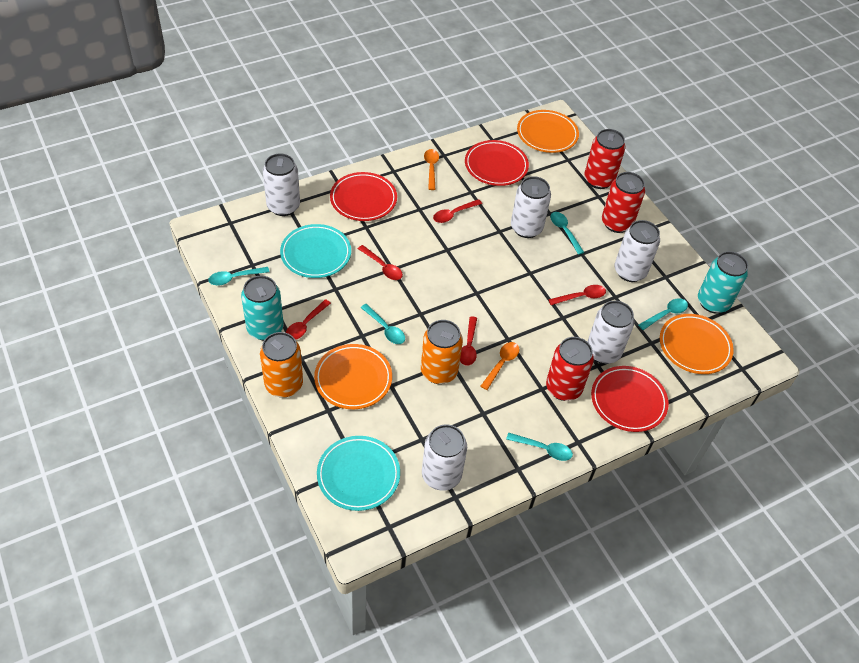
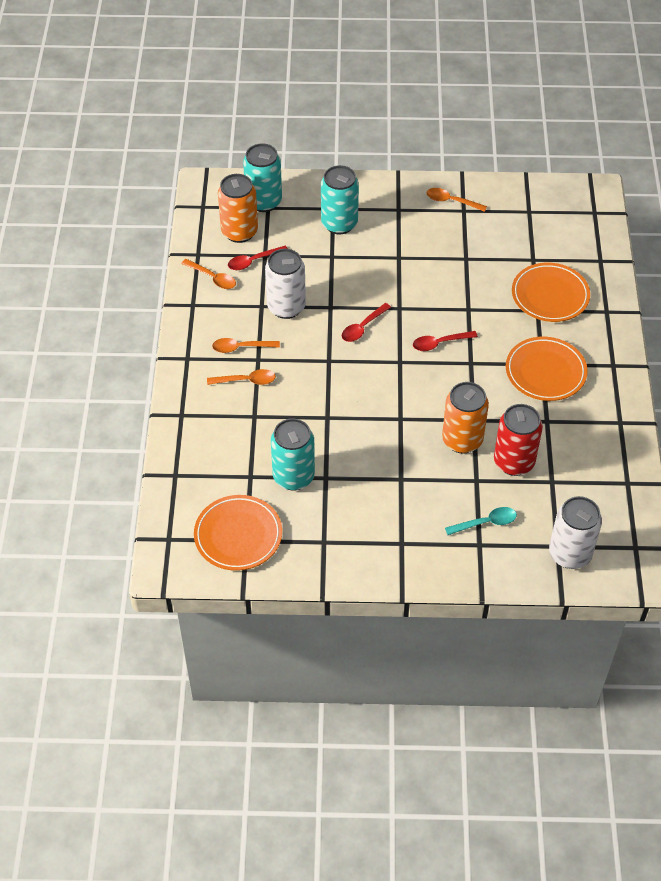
orange spoon: 2 -> 4
red can: 3 -> 1
red plate: 3 -> 0
red spoon: 5 -> 3
turquoise can: 2 -> 3
turquoise plate: 2 -> 0
turquoise spoon: 5 -> 1
white can: 5 -> 2

